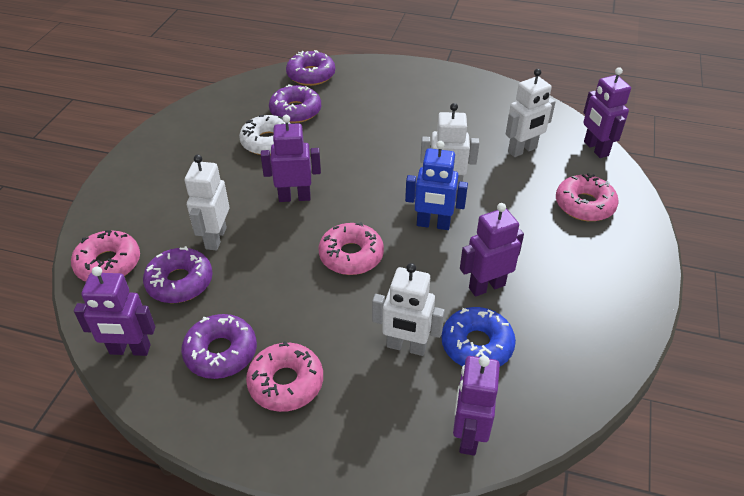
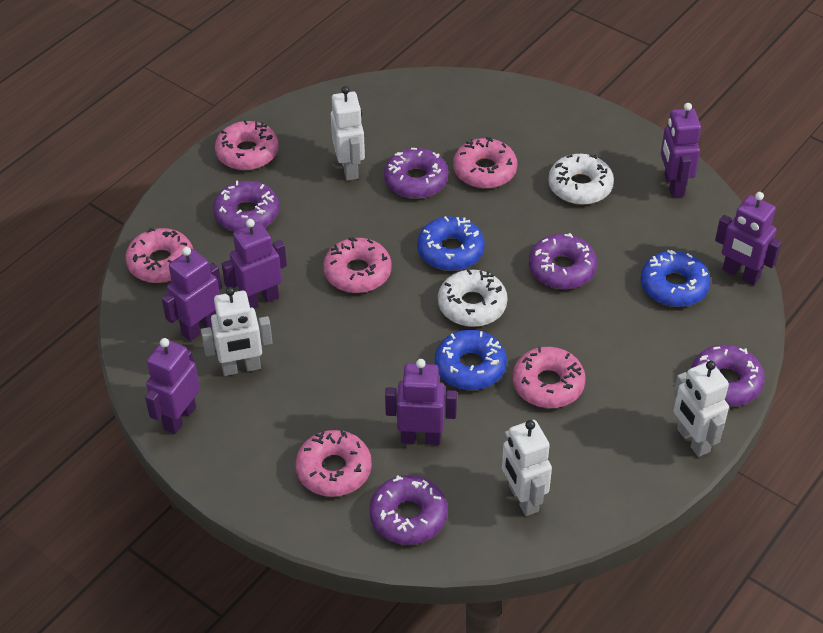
blue donut: 1 -> 3
blue robot: 1 -> 0
pink donut: 4 -> 6
purple donut: 4 -> 5
purple robot: 5 -> 6
white donut: 1 -> 2

